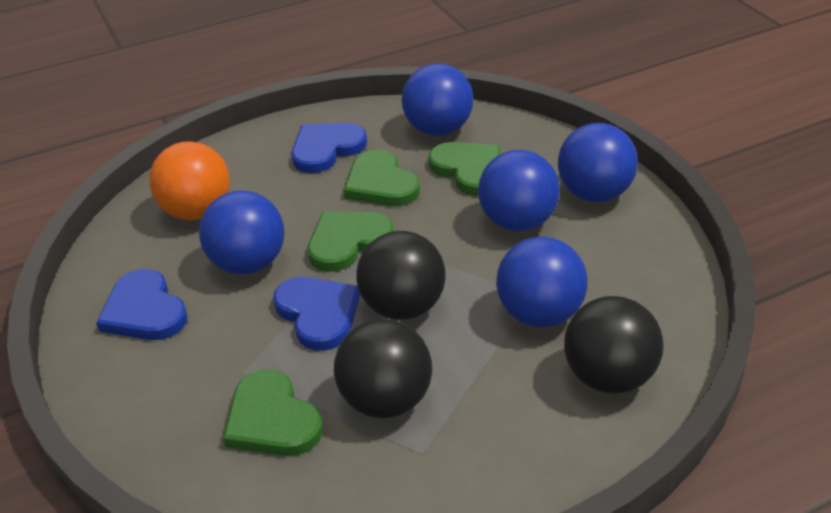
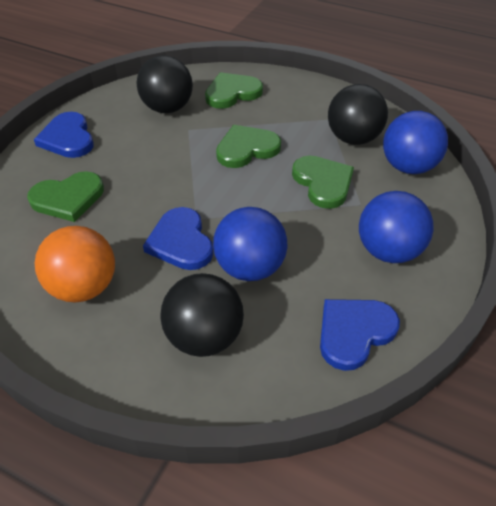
blue ball: 5 -> 3

